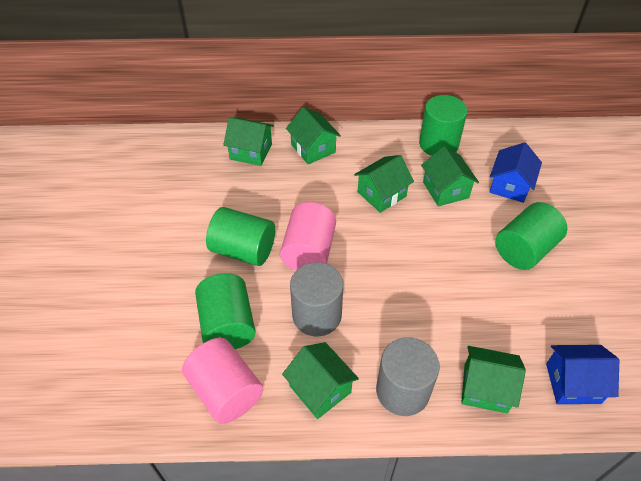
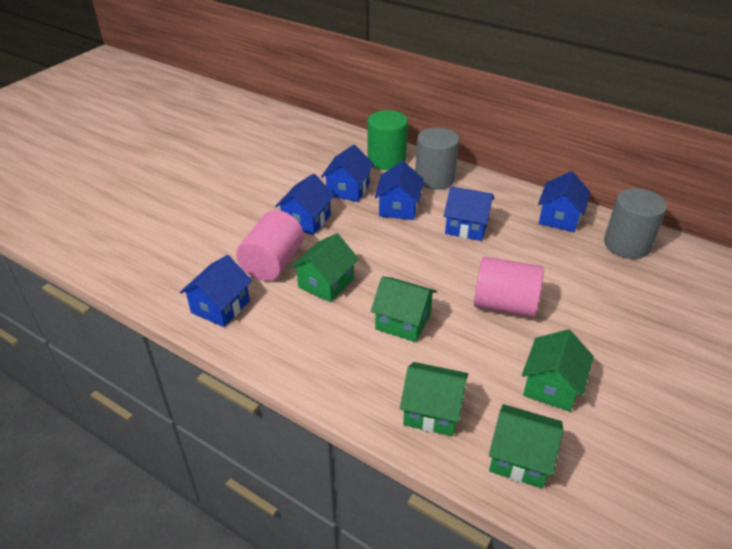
blue house: 2 -> 6
green cylinder: 4 -> 1
green house: 6 -> 5

